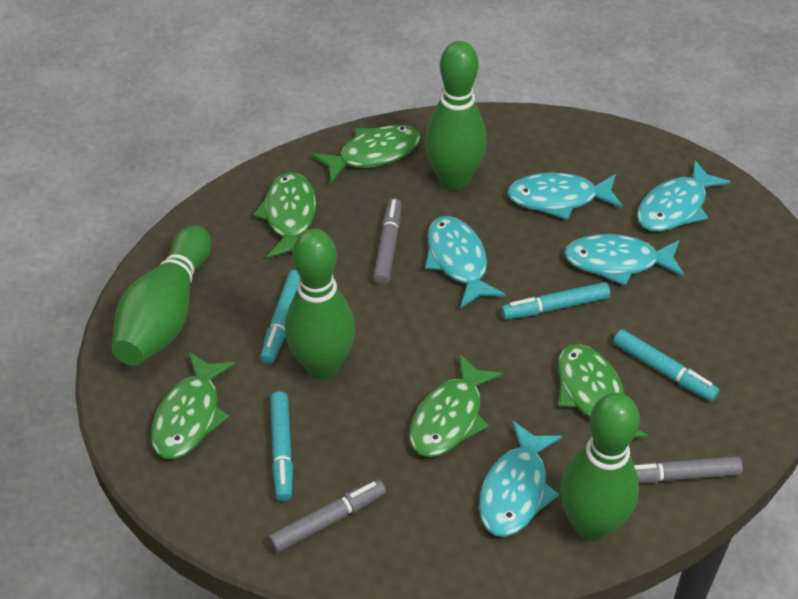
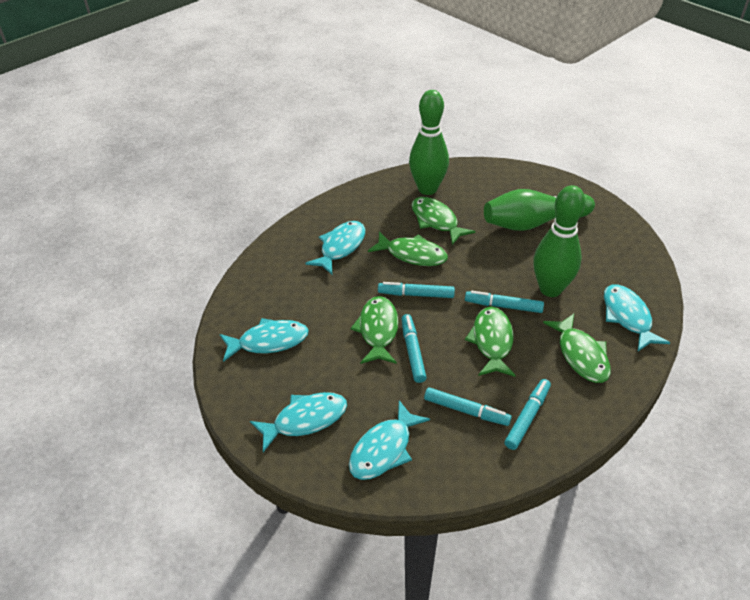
green bowling pin: 4 -> 3
grey marker: 3 -> 0
turquoise marker: 4 -> 5

